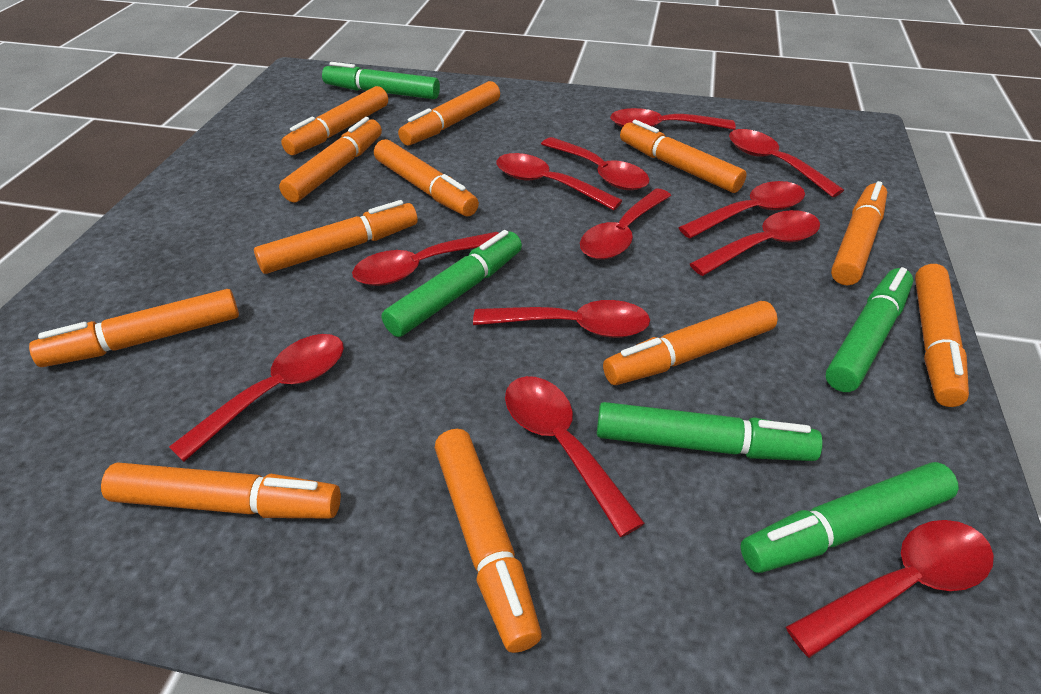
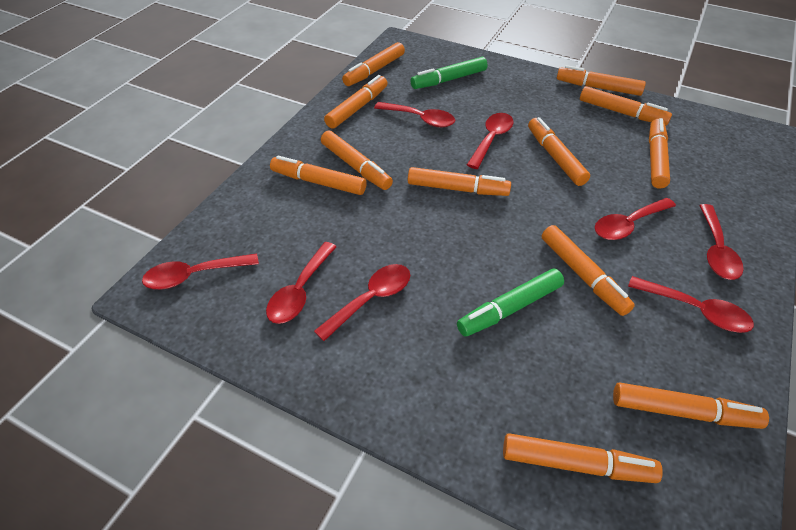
green marker: 5 -> 2
red spoon: 12 -> 8

